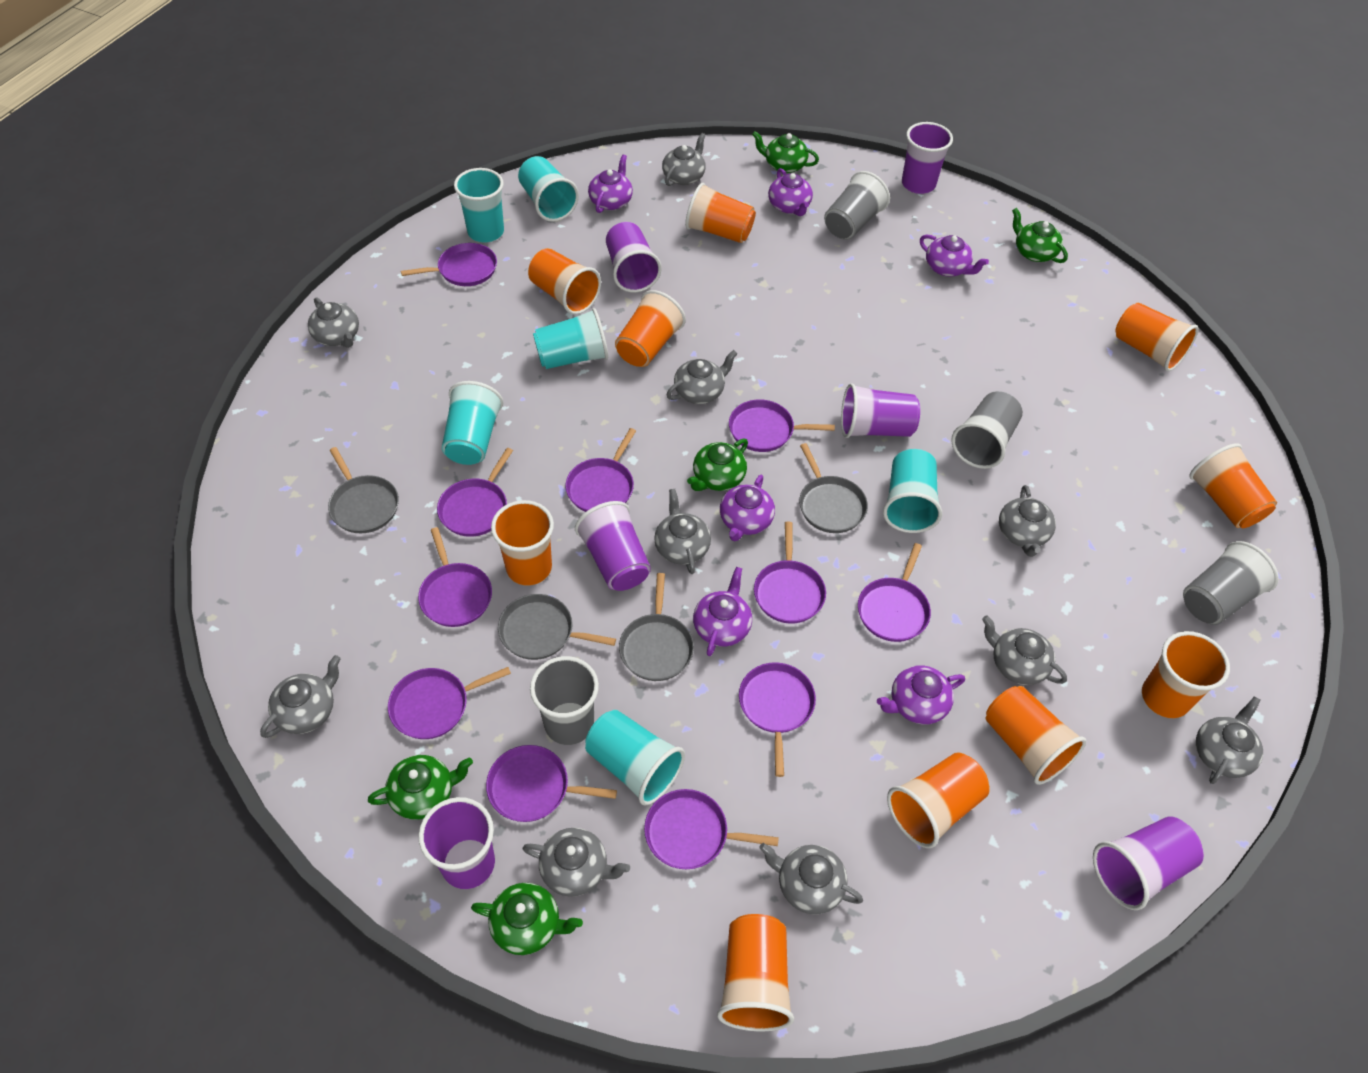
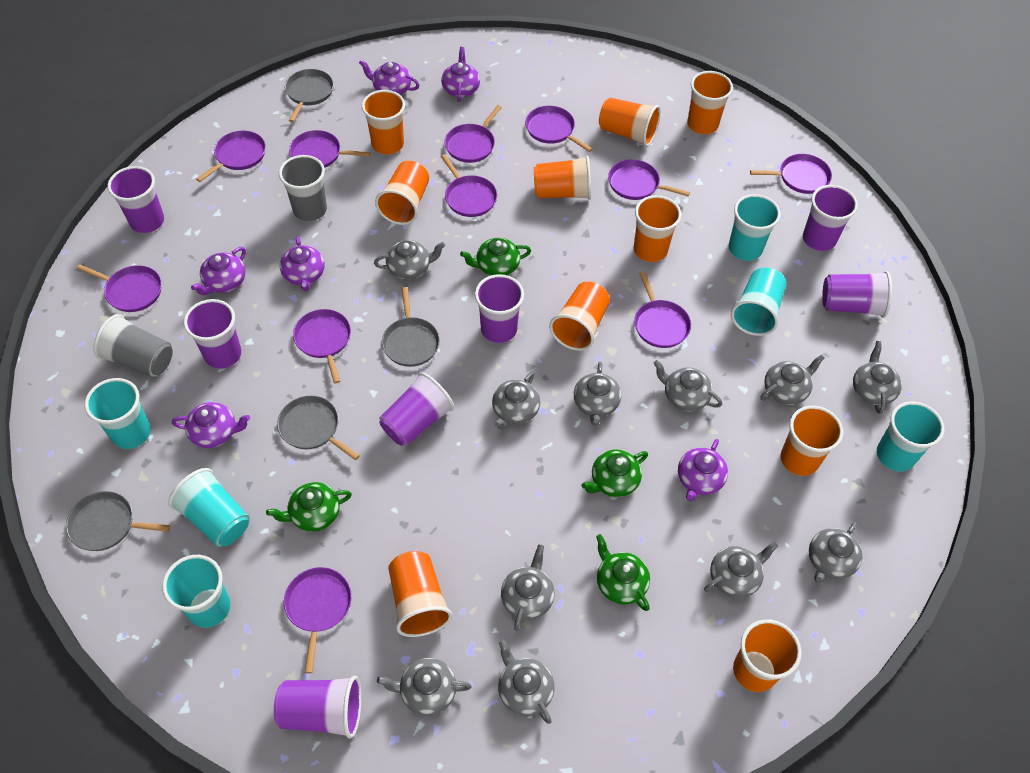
green teapot: 5 -> 4
grey cup: 4 -> 2
grey teapot: 10 -> 11
purple cup: 6 -> 7

